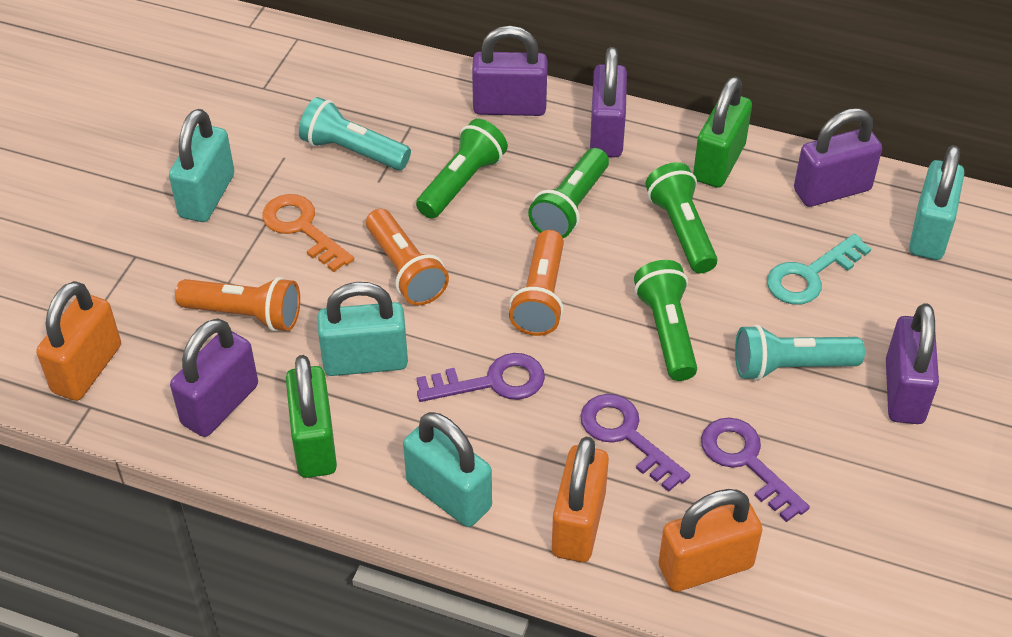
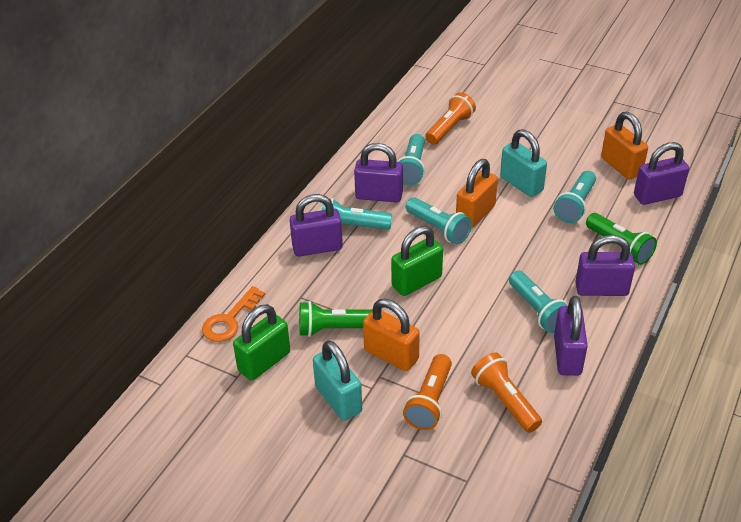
green flashlight: 4 -> 2
purple key: 3 -> 0
turquoise flashlight: 2 -> 5
turquoise key: 1 -> 0
turquoise padlock: 4 -> 2

